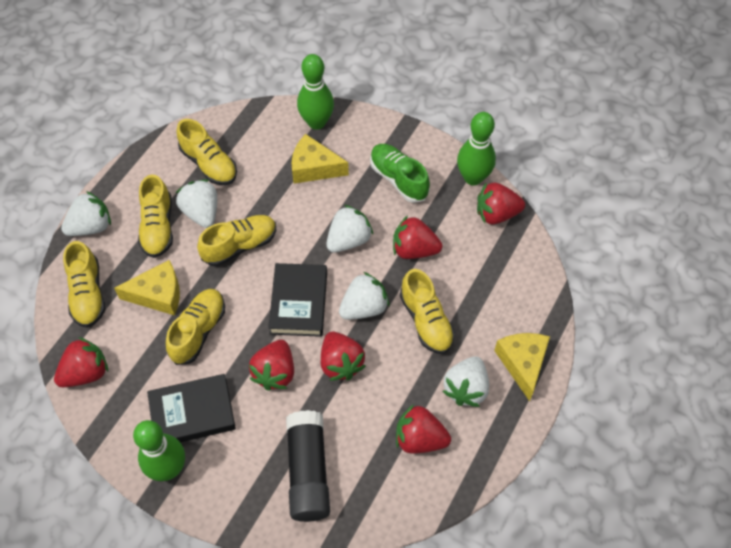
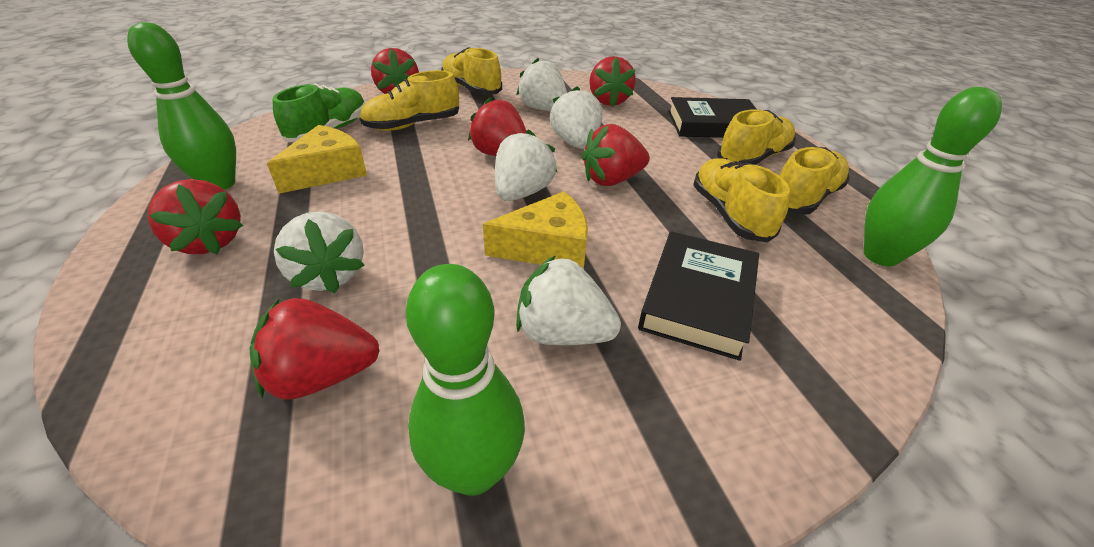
black glue stick: 1 -> 0
yellow cheese: 3 -> 2
yellow shoe: 6 -> 5

